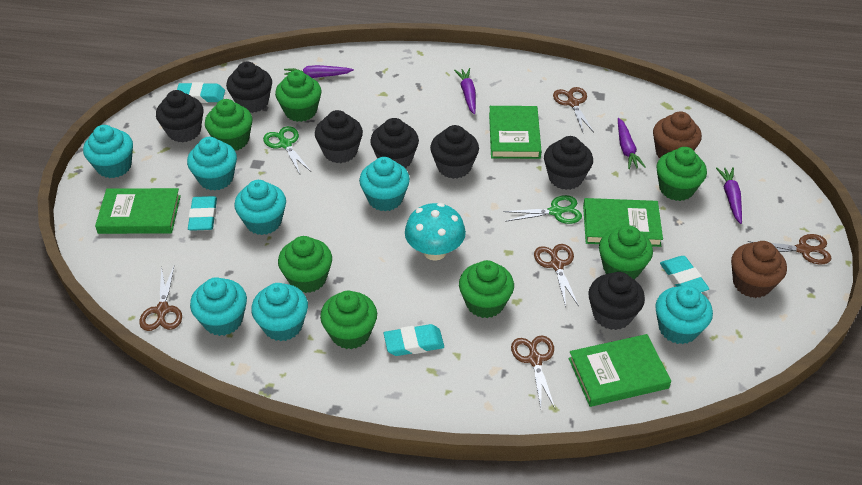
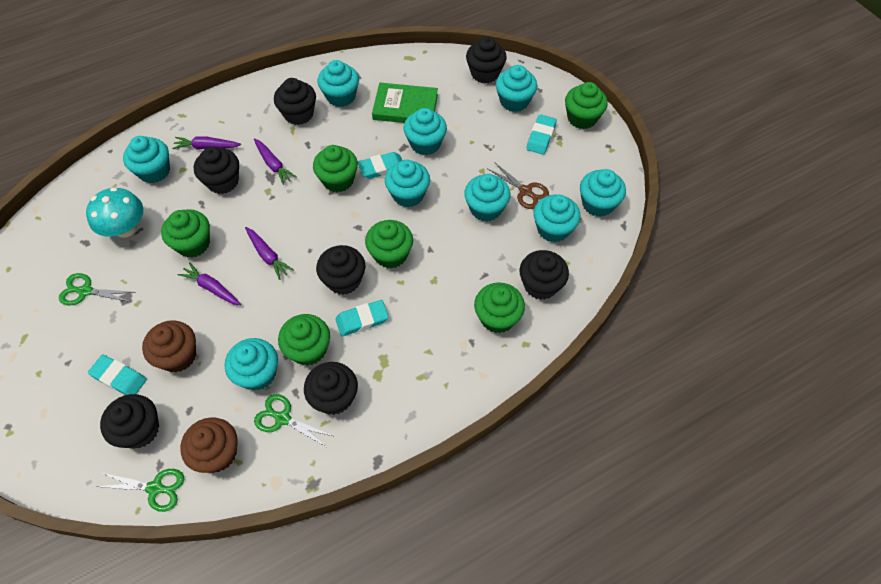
brown scissors: 5 -> 1
green book: 4 -> 1
green cupcake: 7 -> 6
green scissors: 2 -> 3
turquoise cupcake: 7 -> 9

